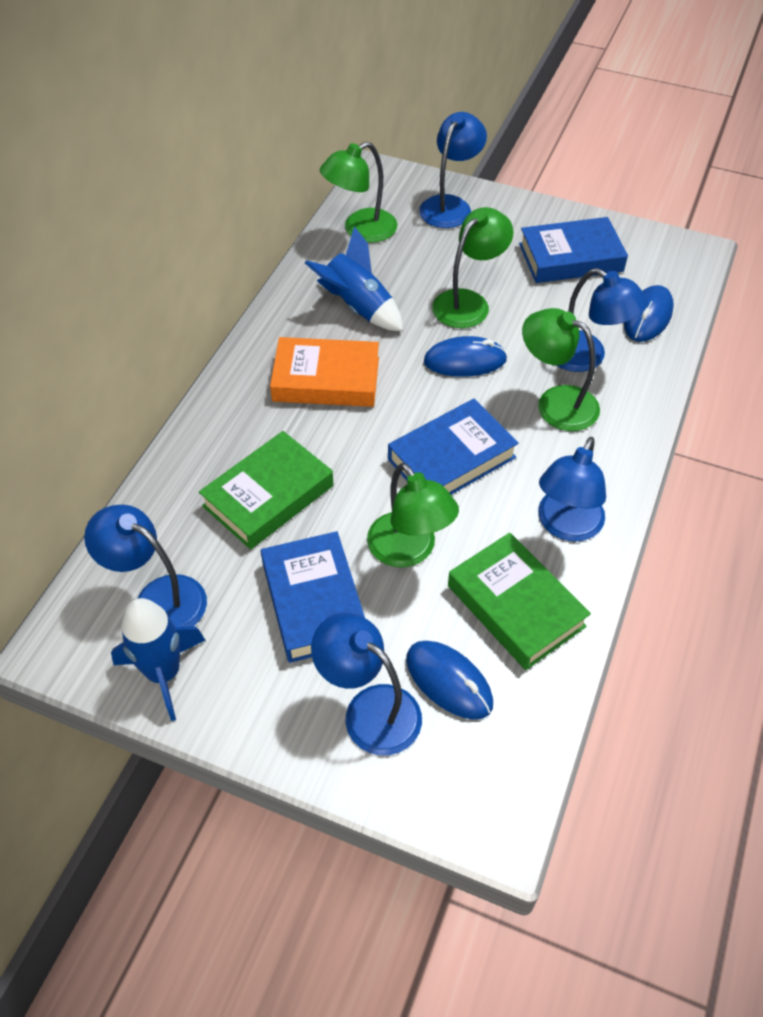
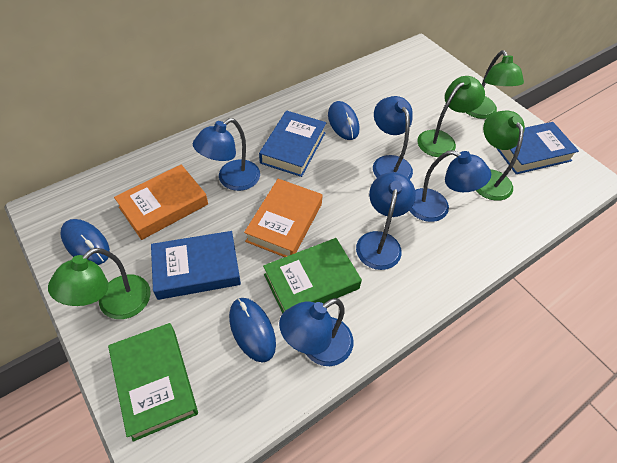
blue rocket: 2 -> 0
orange book: 1 -> 2

